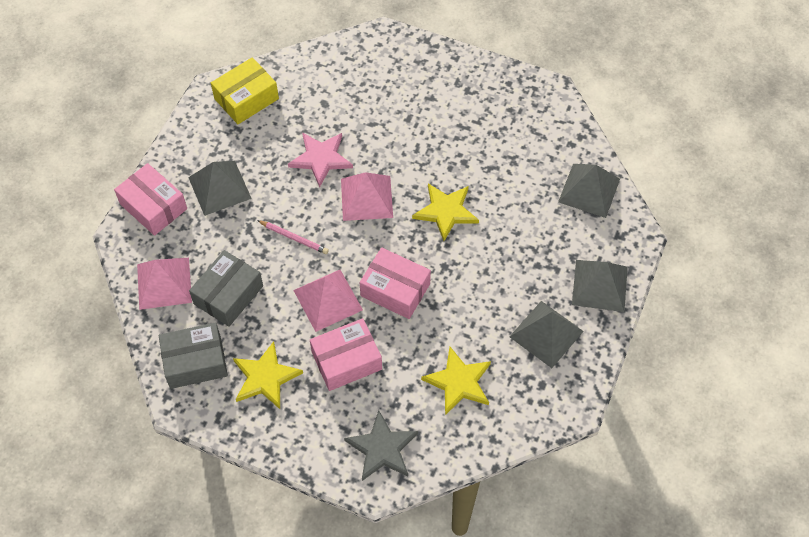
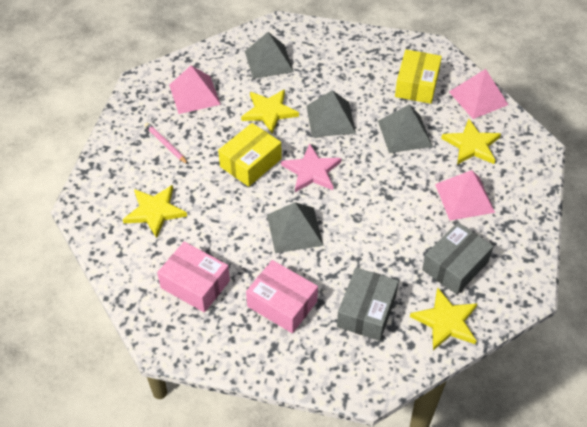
grey star: 1 -> 0
pink box: 3 -> 2
yellow box: 1 -> 2
yellow star: 3 -> 4

